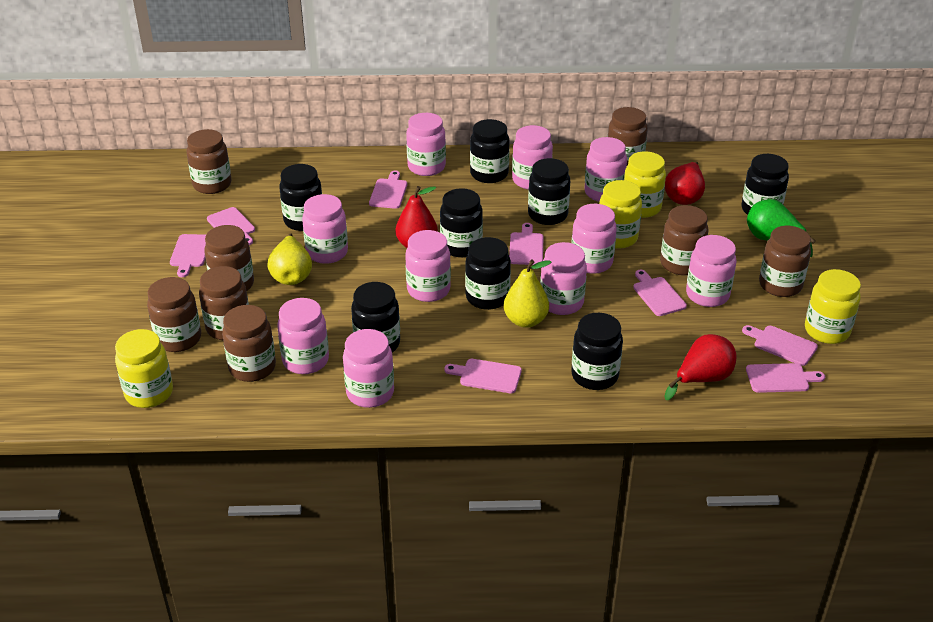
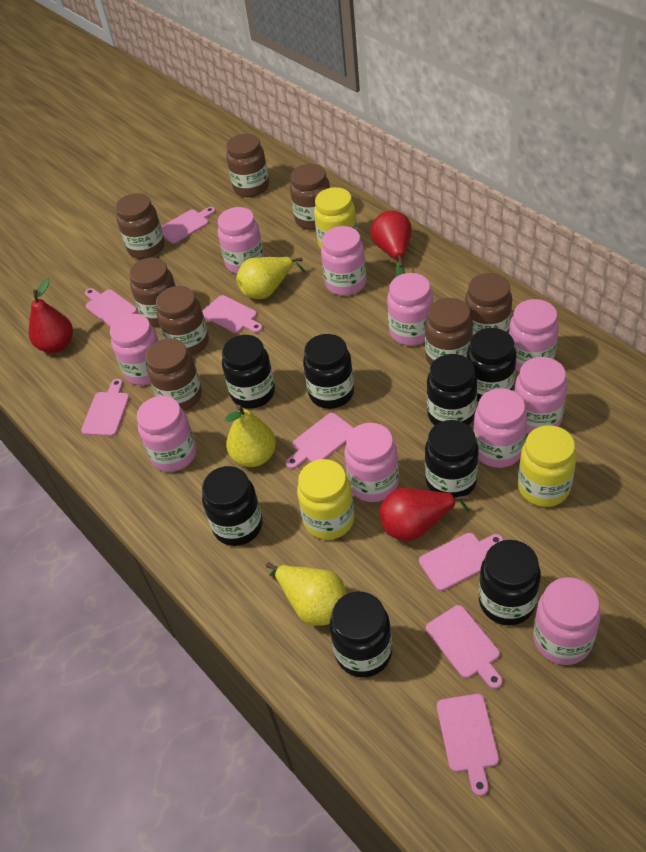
green pear: 1 -> 0
yellow jar: 4 -> 3
yellow pear: 2 -> 3

